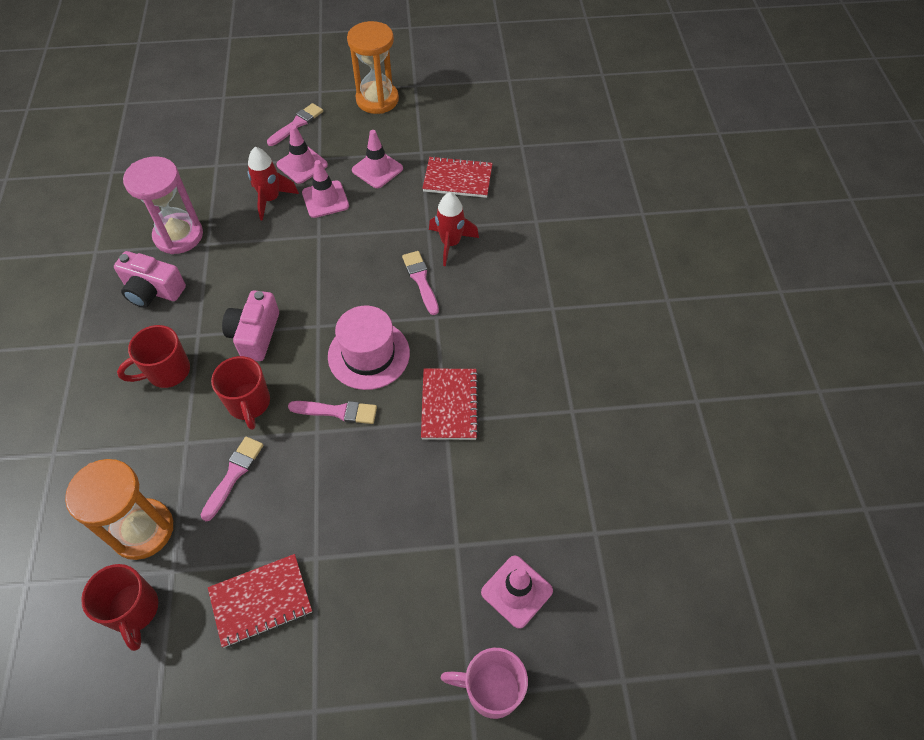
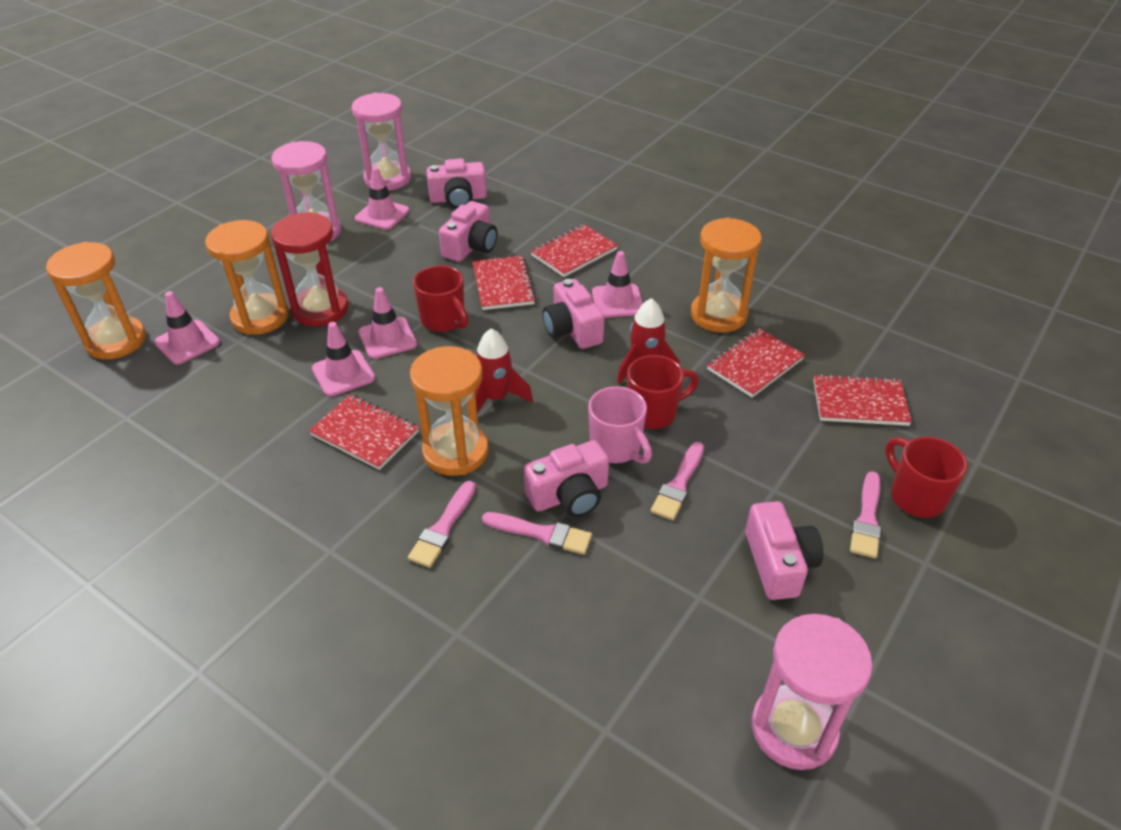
orange hourglass: 2 -> 4
pink camera: 2 -> 5
pink hat: 1 -> 0
pink hourglass: 1 -> 3
pink traffic cone: 4 -> 5
red hourglass: 0 -> 1
red notebook: 3 -> 5

